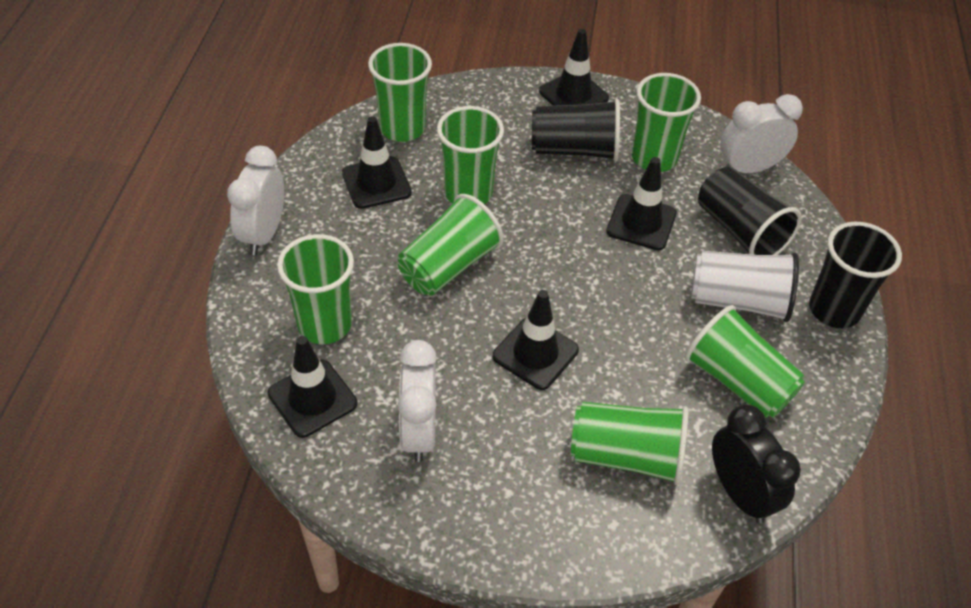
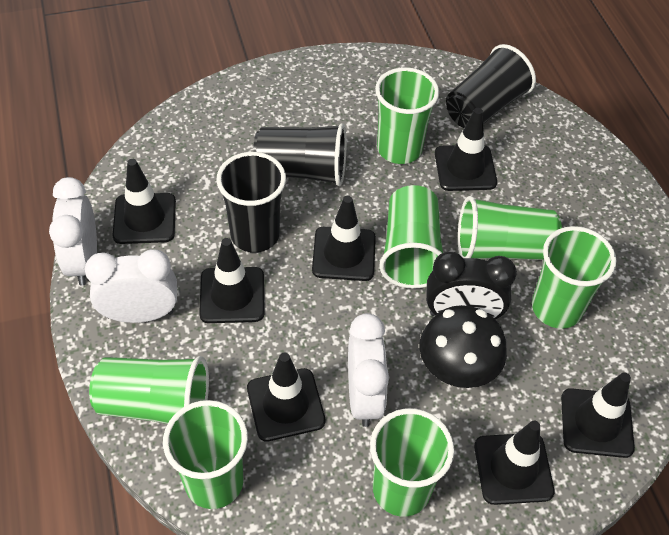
black mushroom: 0 -> 1
black traffic cone: 5 -> 7
white cup: 1 -> 0

